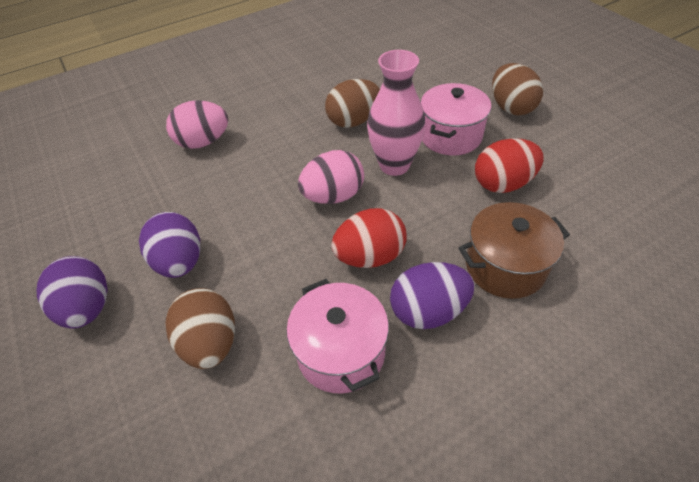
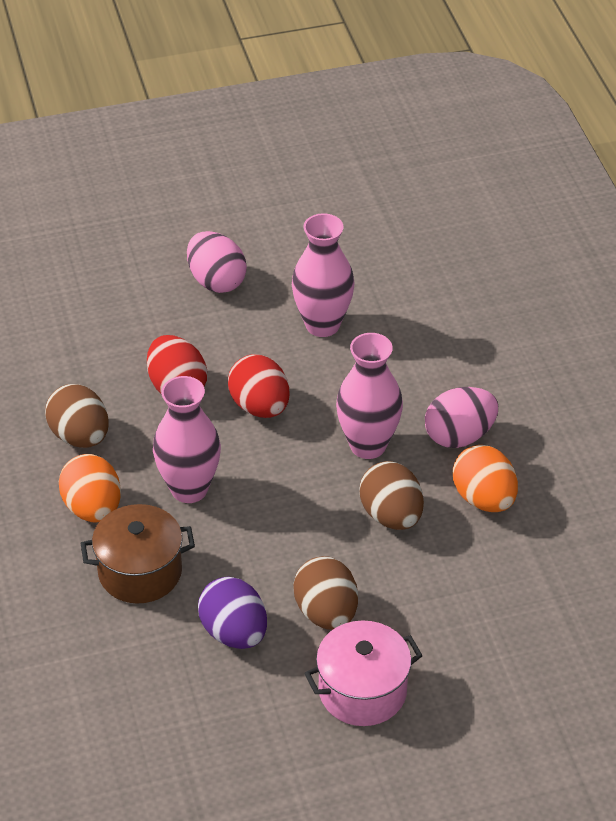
orange egg: 0 -> 2
pink pot: 2 -> 1
pink vase: 1 -> 3
purple egg: 3 -> 1

